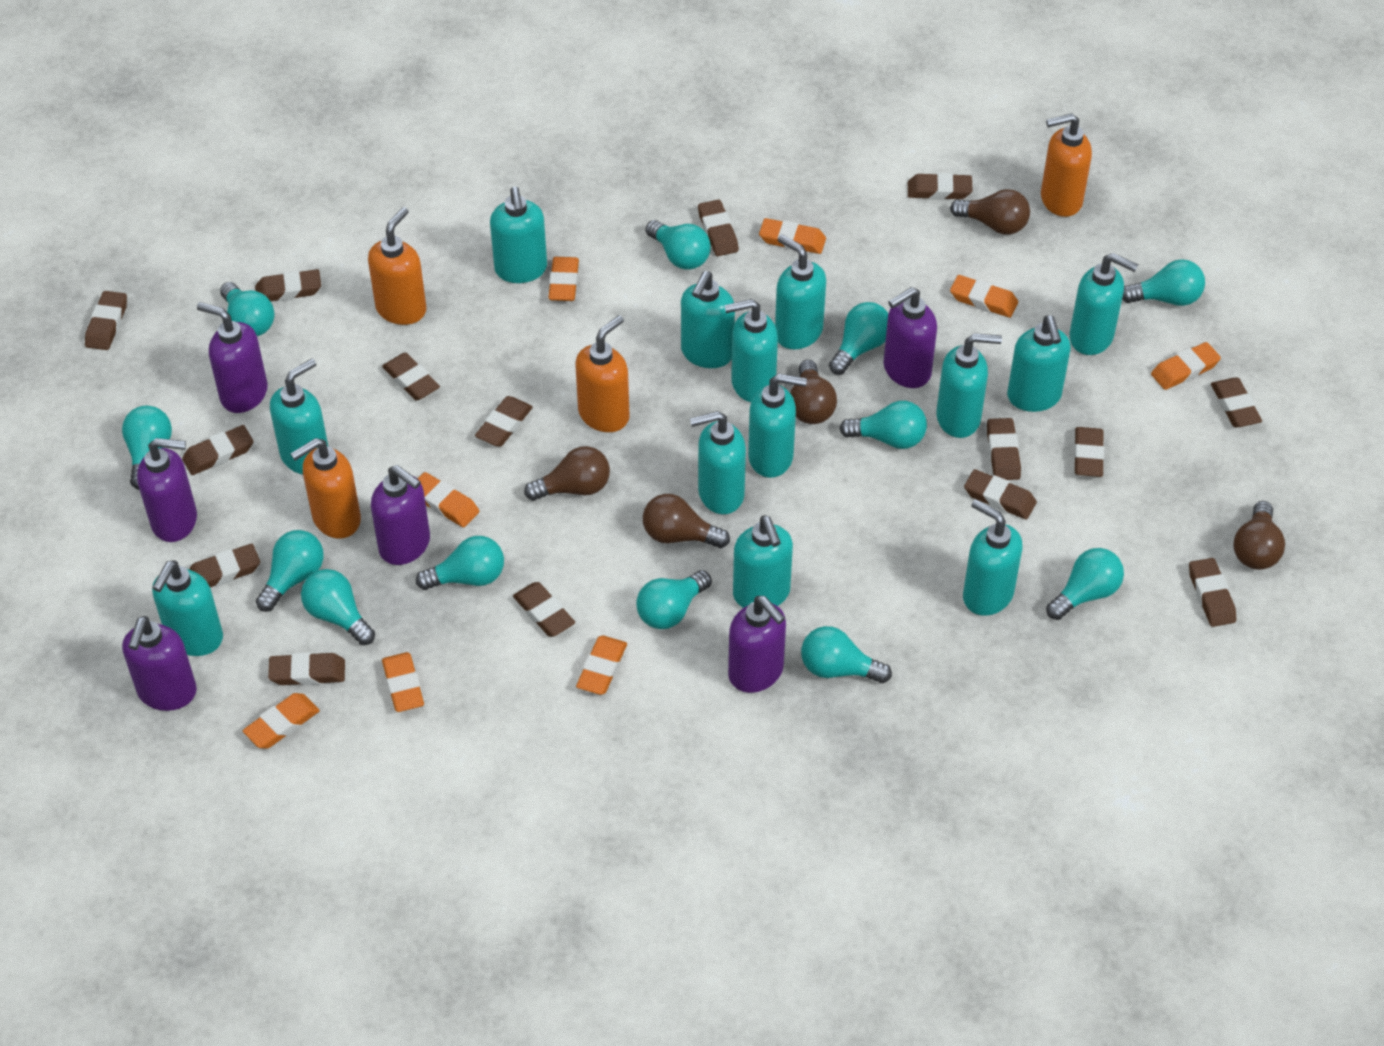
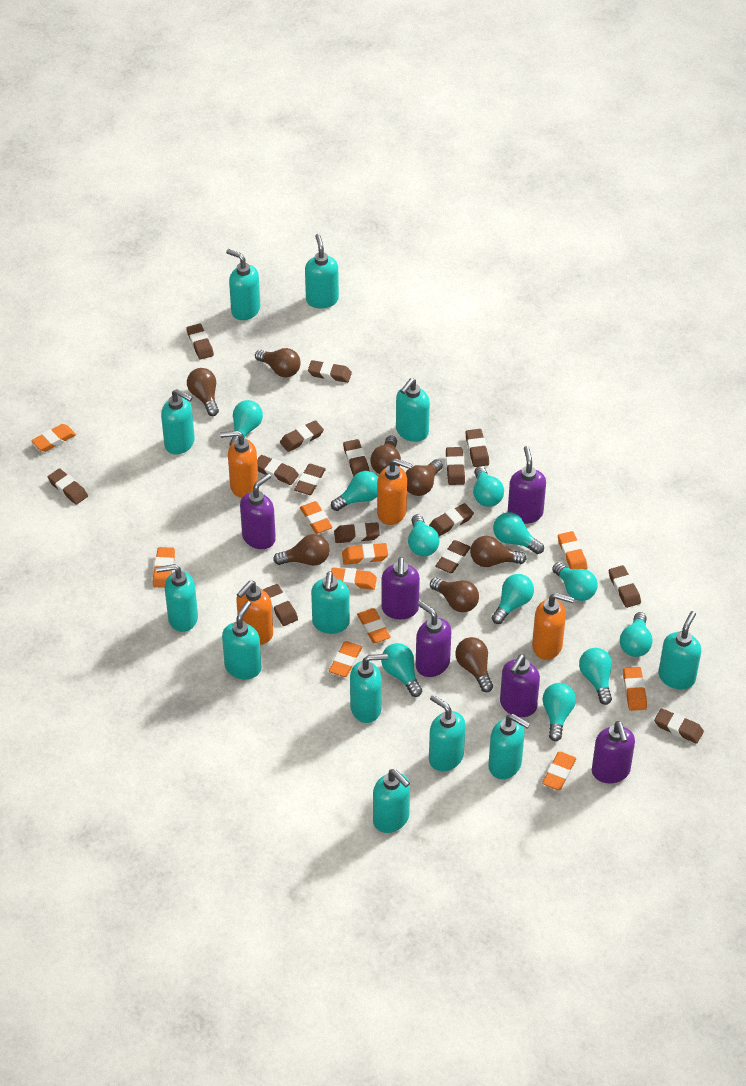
brown light bulb: 5 -> 8
orange eraser: 8 -> 10
turquoise light bulb: 12 -> 11
turquoise soap dispenser: 13 -> 12

